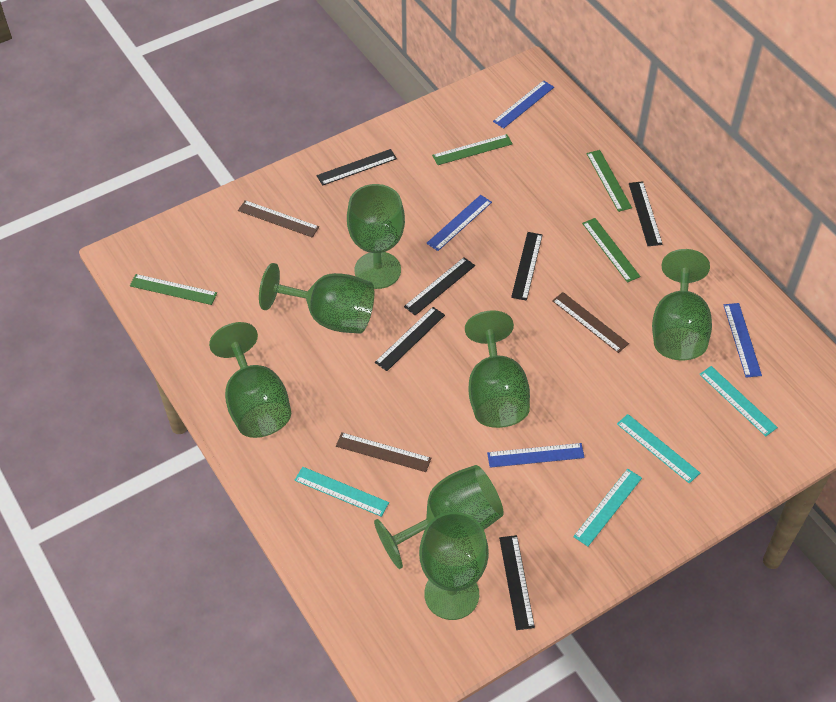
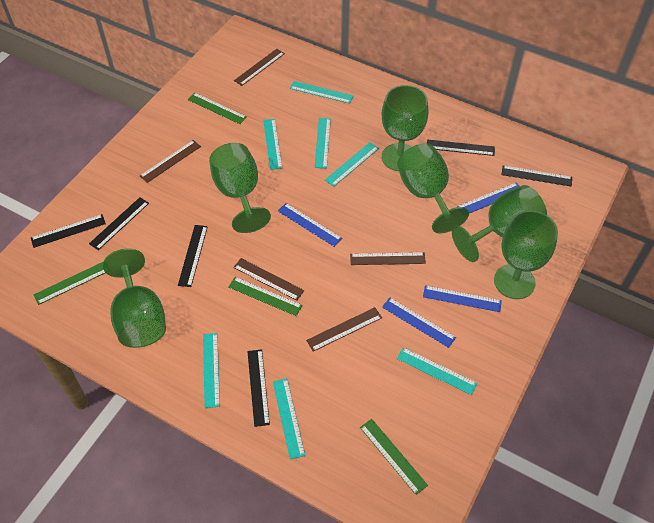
brown ruler: 3 -> 5
green goblet: 7 -> 6
turquoise ruler: 4 -> 7

